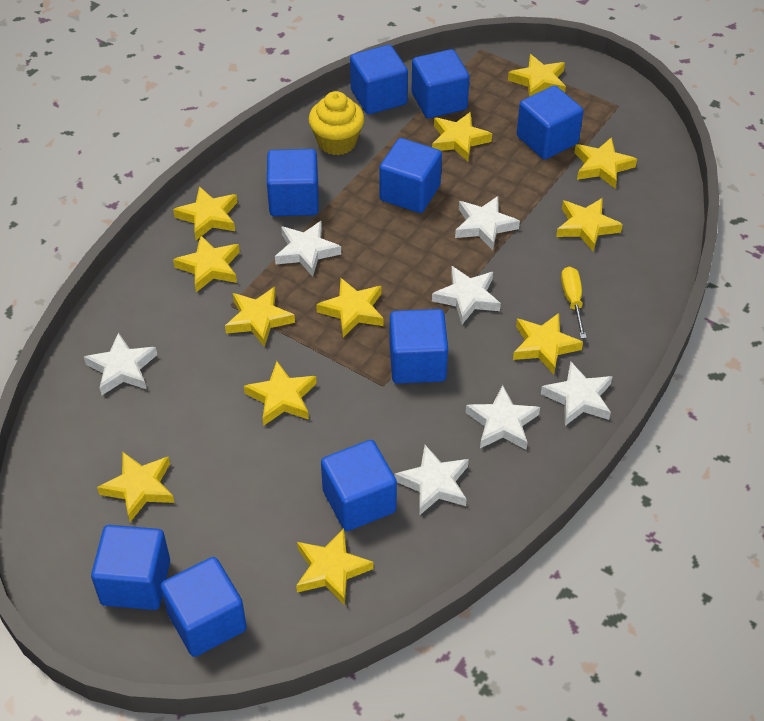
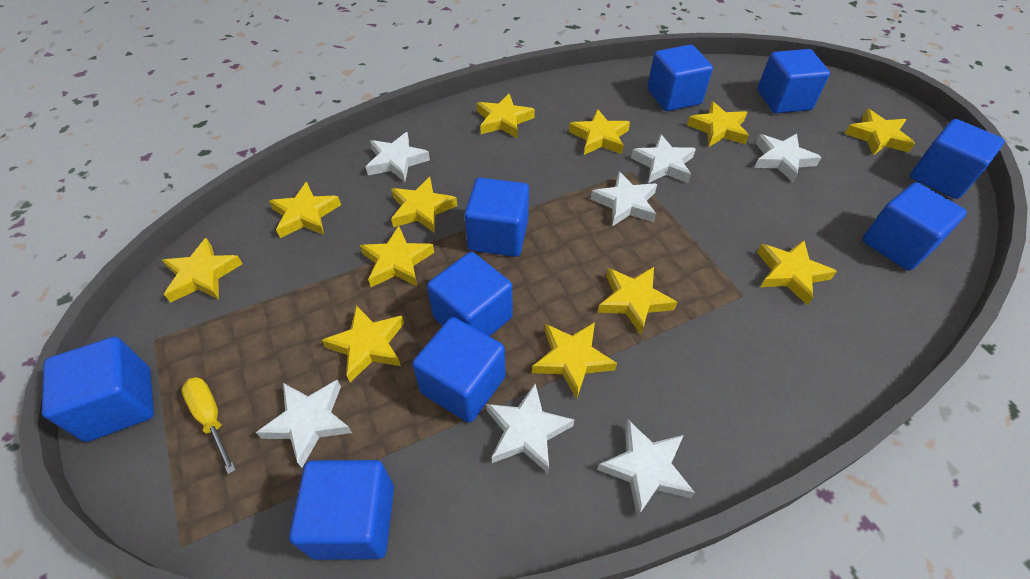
yellow cupcake: 1 -> 0

